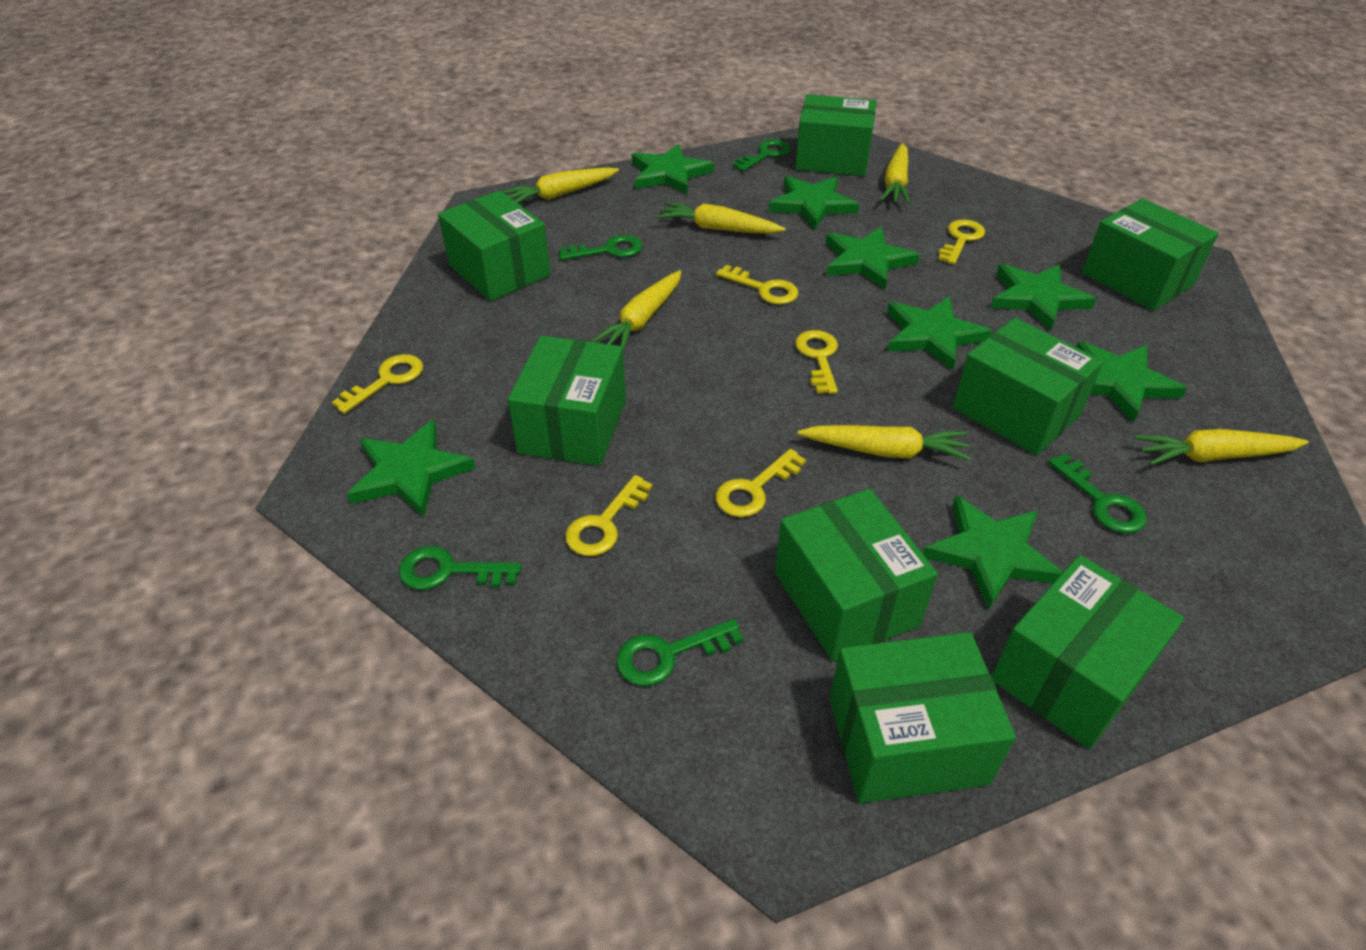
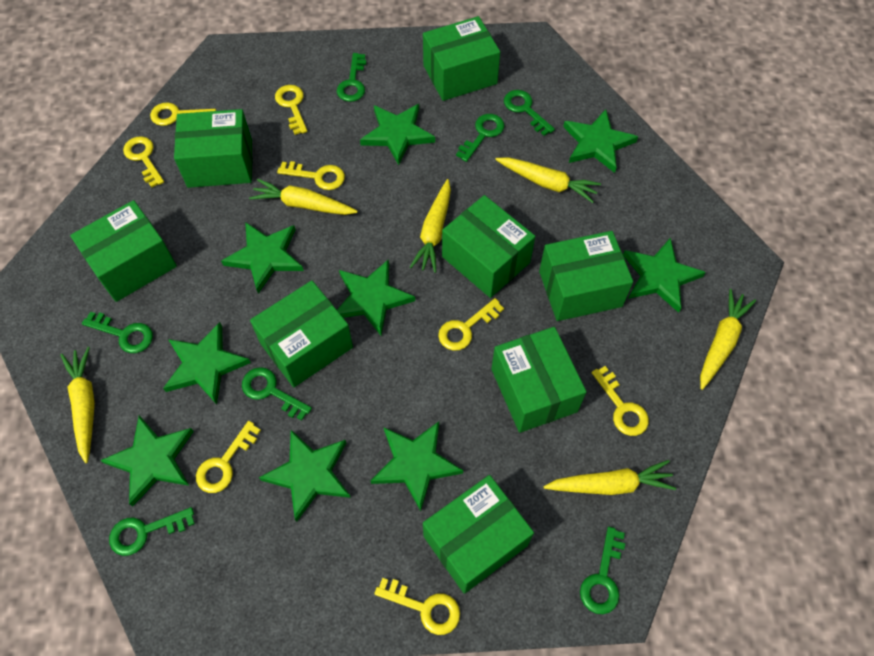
green key: 5 -> 7
green star: 8 -> 9
yellow key: 6 -> 8

